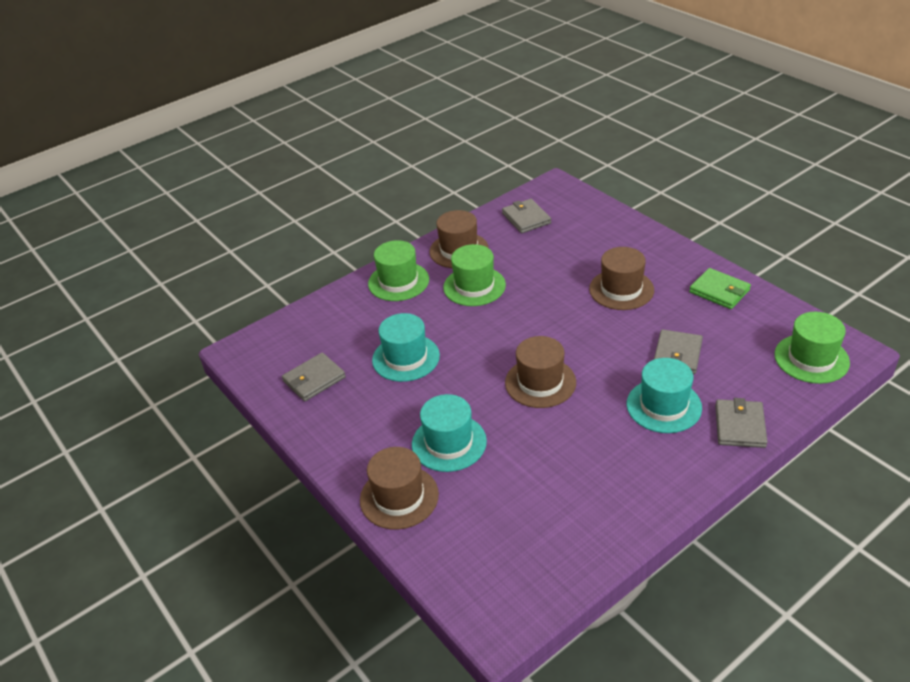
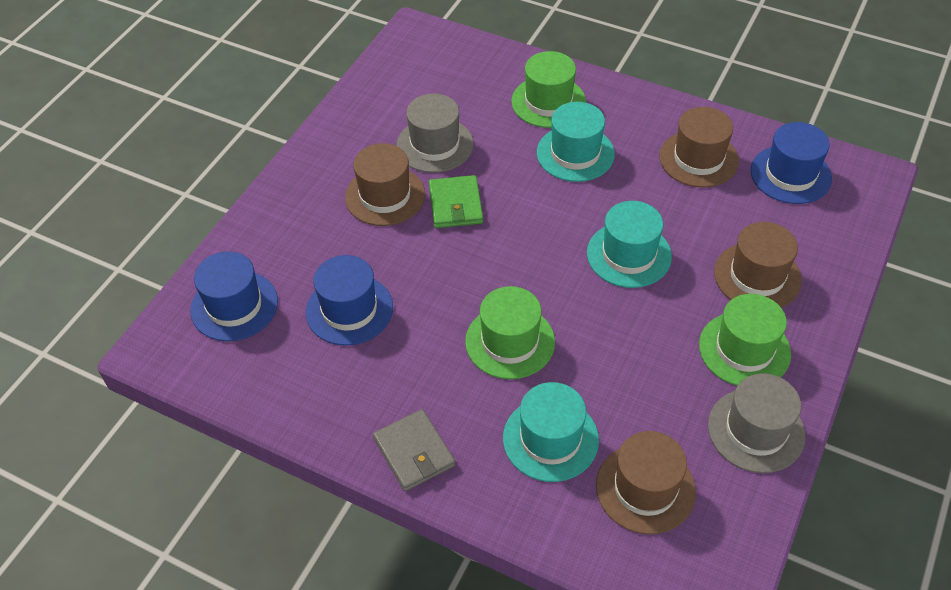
blue hat: 0 -> 3
grey hat: 0 -> 2
grey wallet: 4 -> 1

